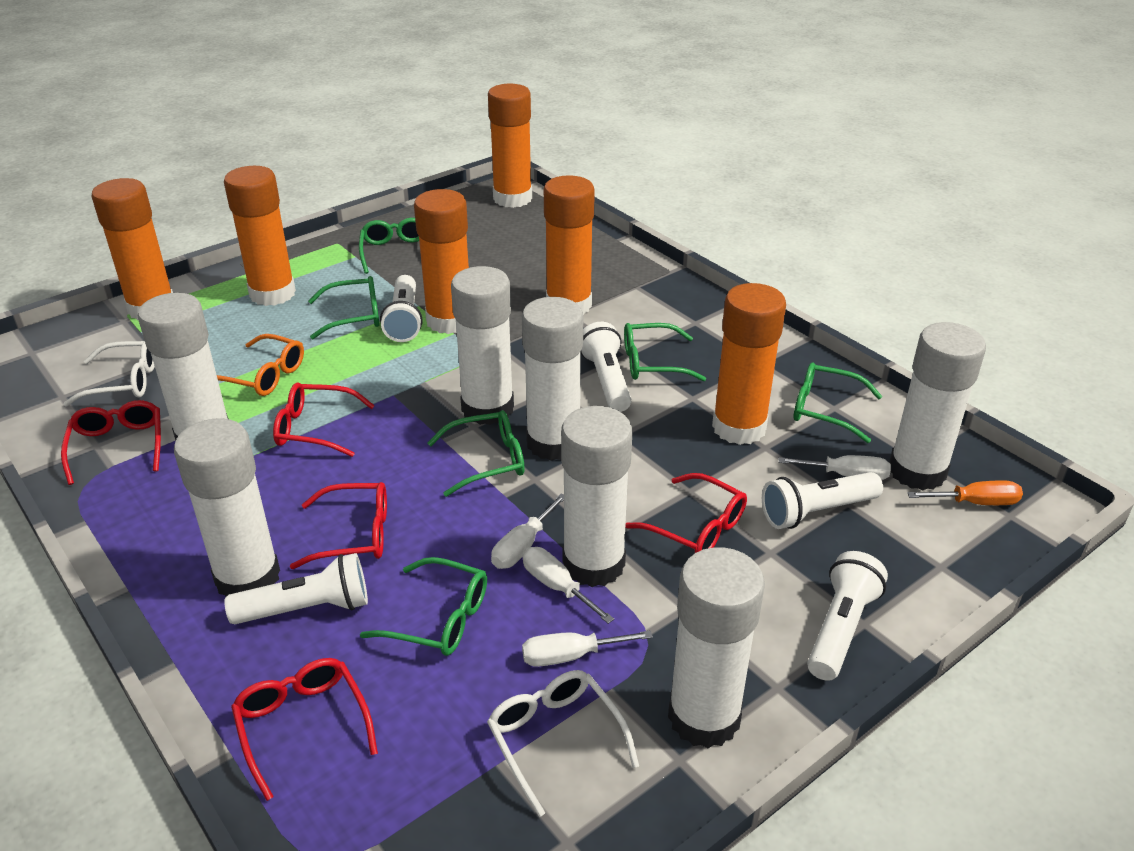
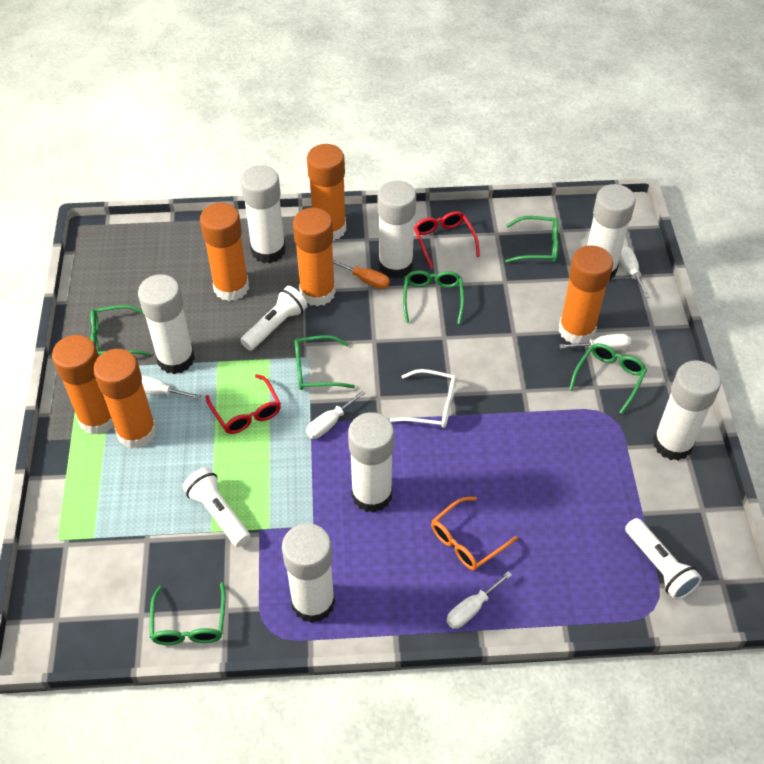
red glasses: 5 -> 2
white flashlight: 5 -> 3
white glasses: 2 -> 1
white screwdriver: 4 -> 5

